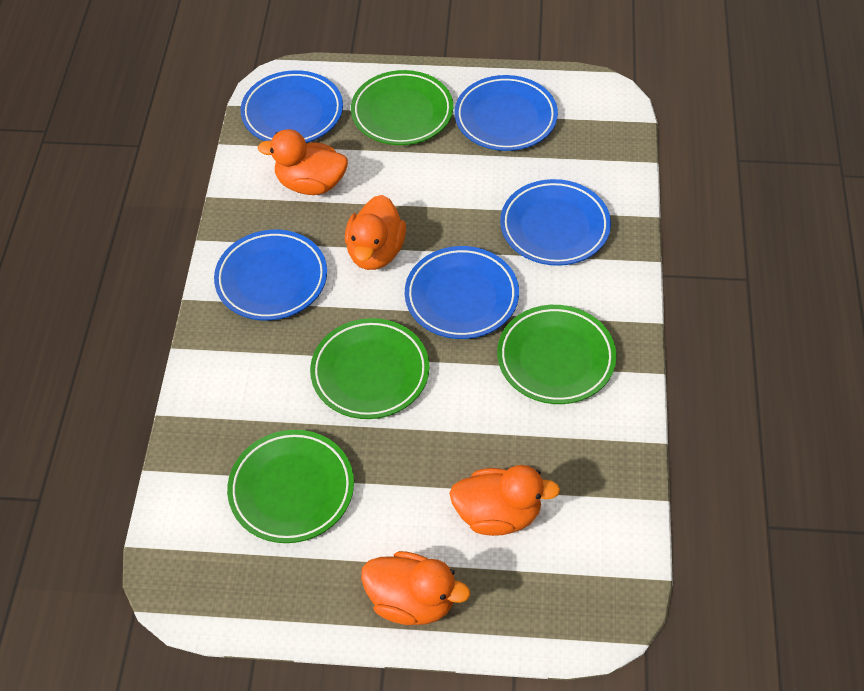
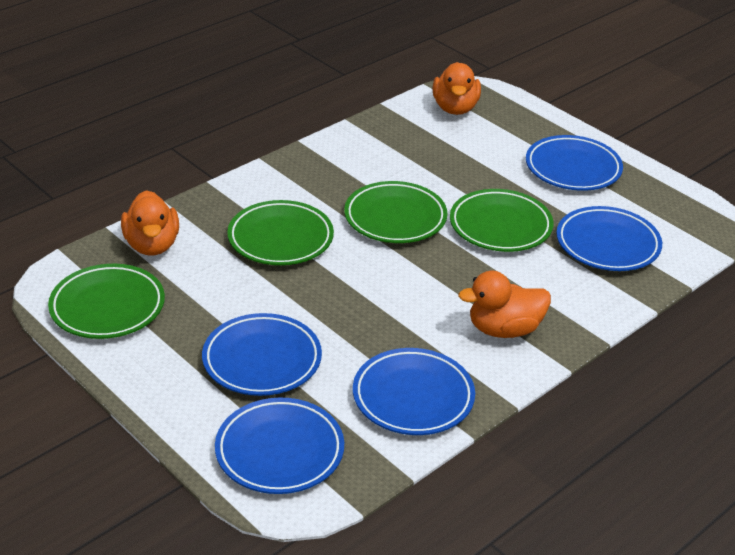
orange duck: 4 -> 3

